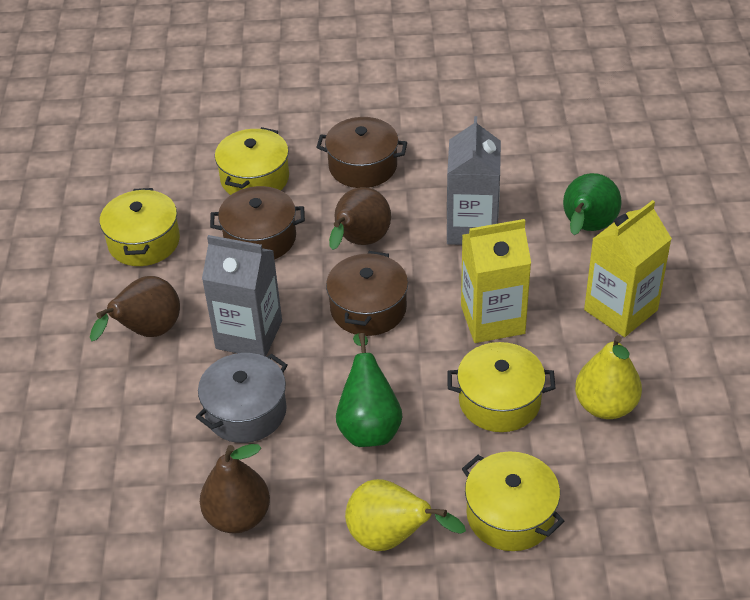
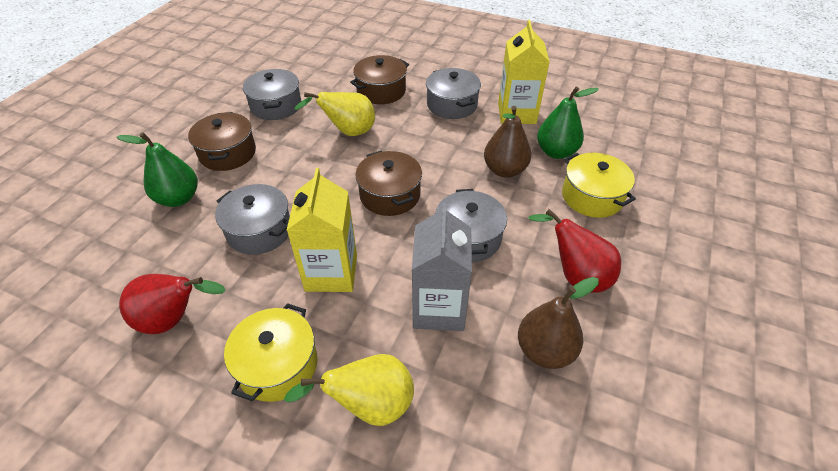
brown pear: 3 -> 2
grey carton: 2 -> 1
grey pot: 1 -> 4
red pear: 0 -> 2
yellow pot: 4 -> 2

